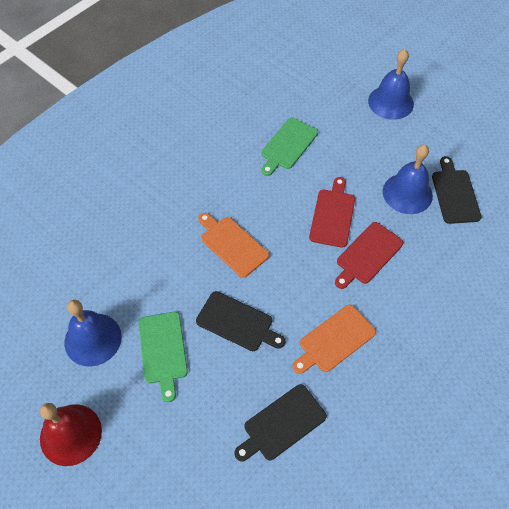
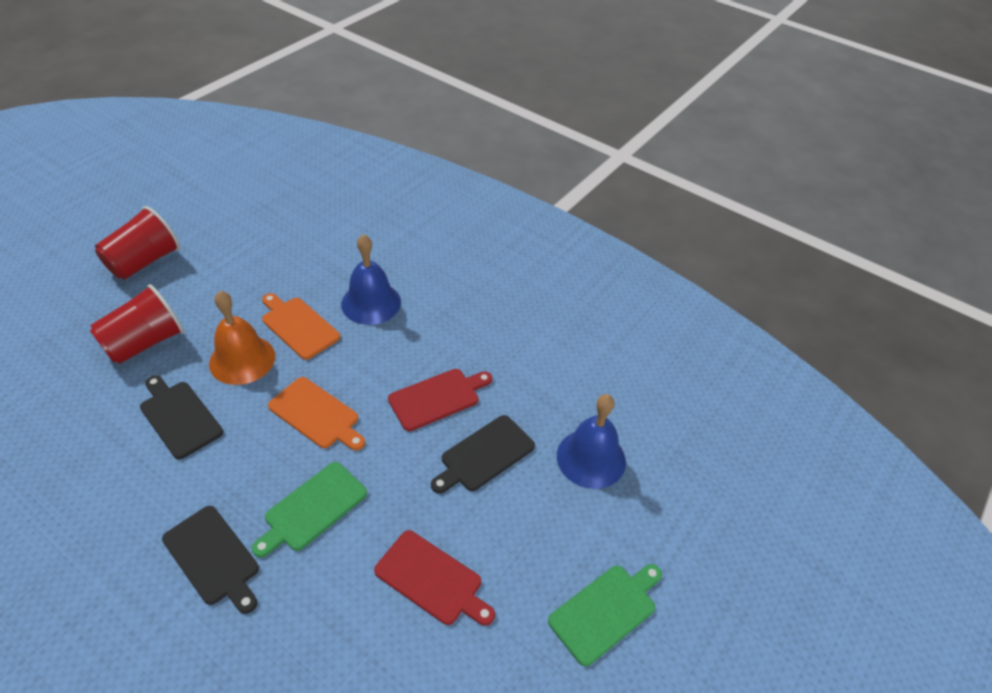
blue bell: 3 -> 2
orange bell: 0 -> 1
red bell: 1 -> 0
red cup: 0 -> 2

